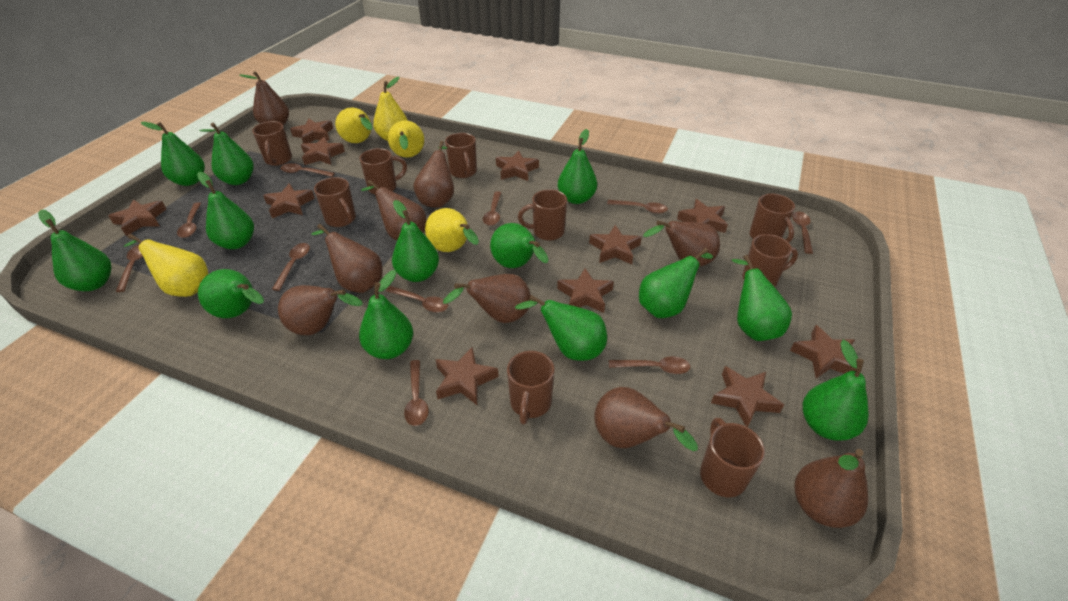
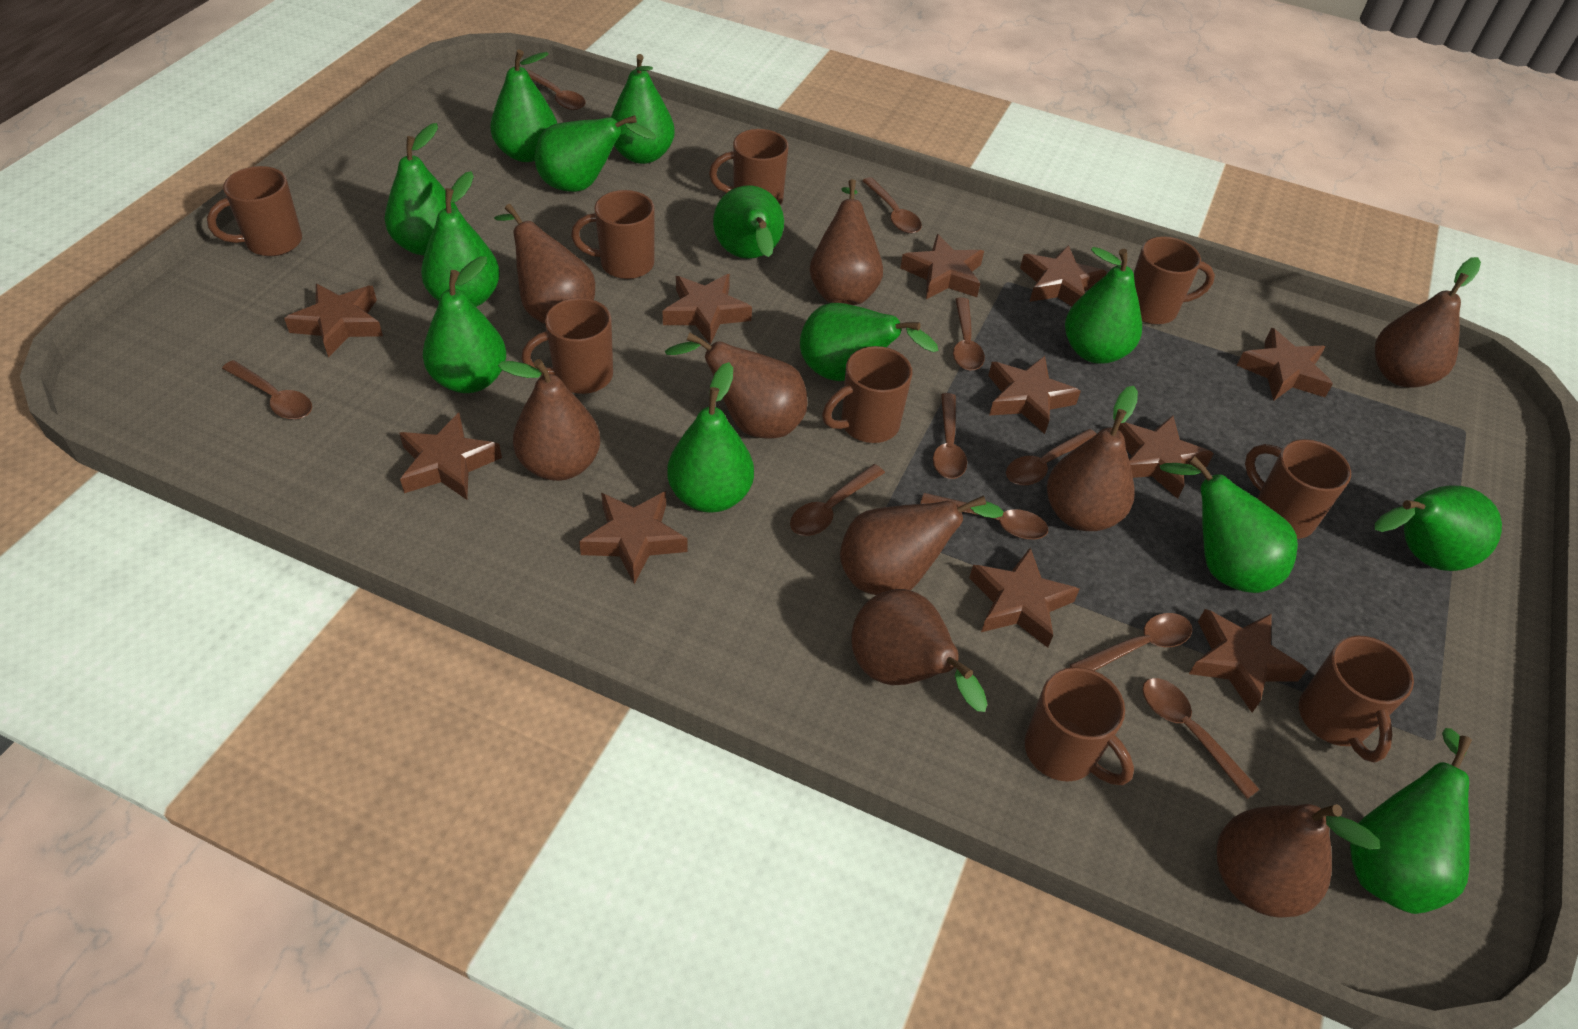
yellow pear: 5 -> 0

